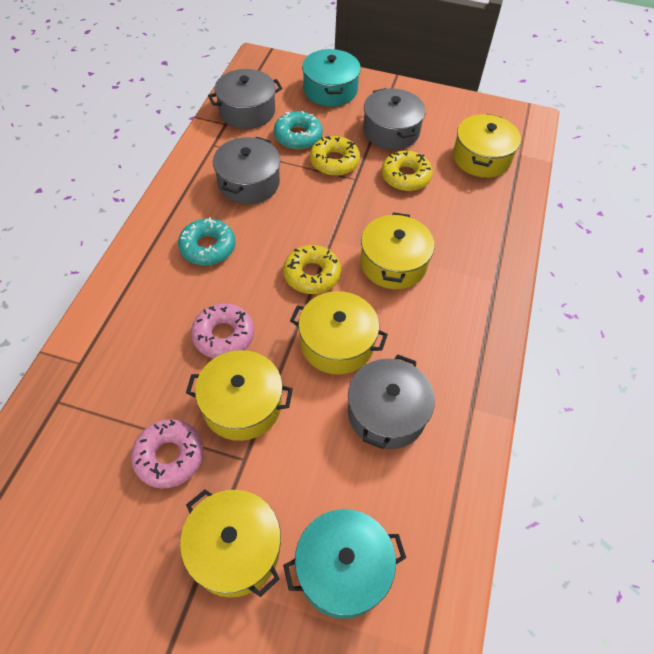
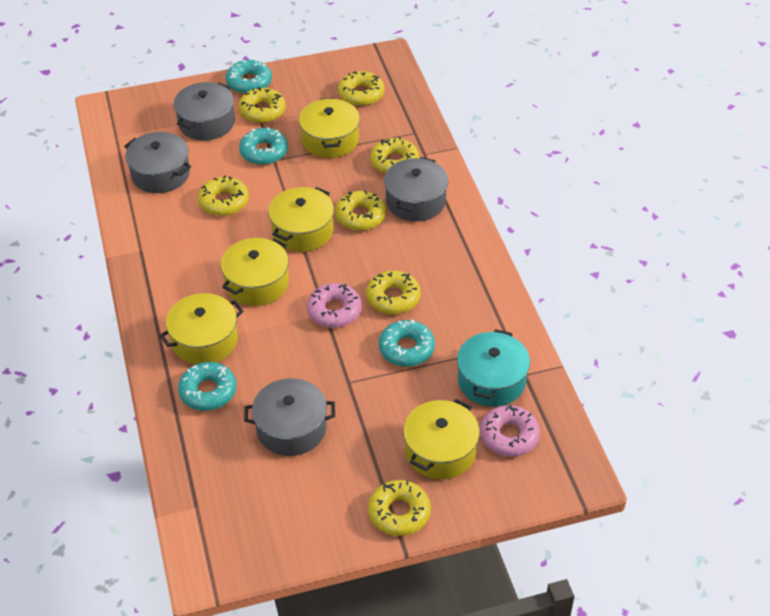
turquoise donut: 2 -> 4
turquoise pot: 2 -> 1
yellow donut: 3 -> 7

